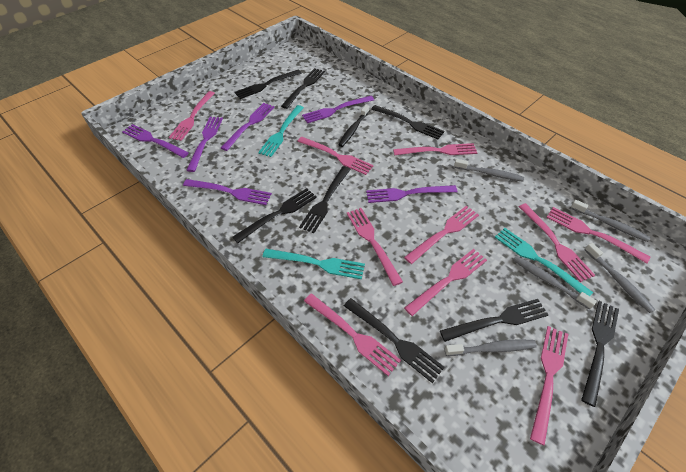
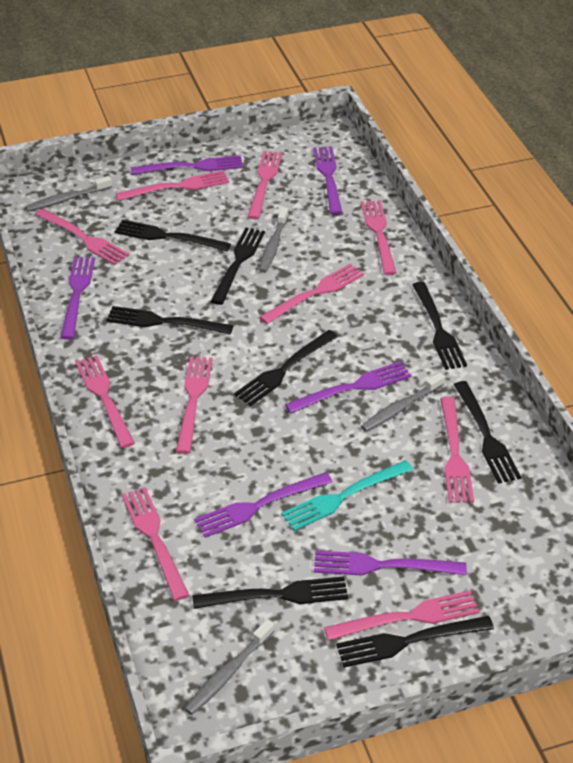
black toothbrush: 1 -> 0
grey toothbrush: 5 -> 4
turquoise fork: 3 -> 1

